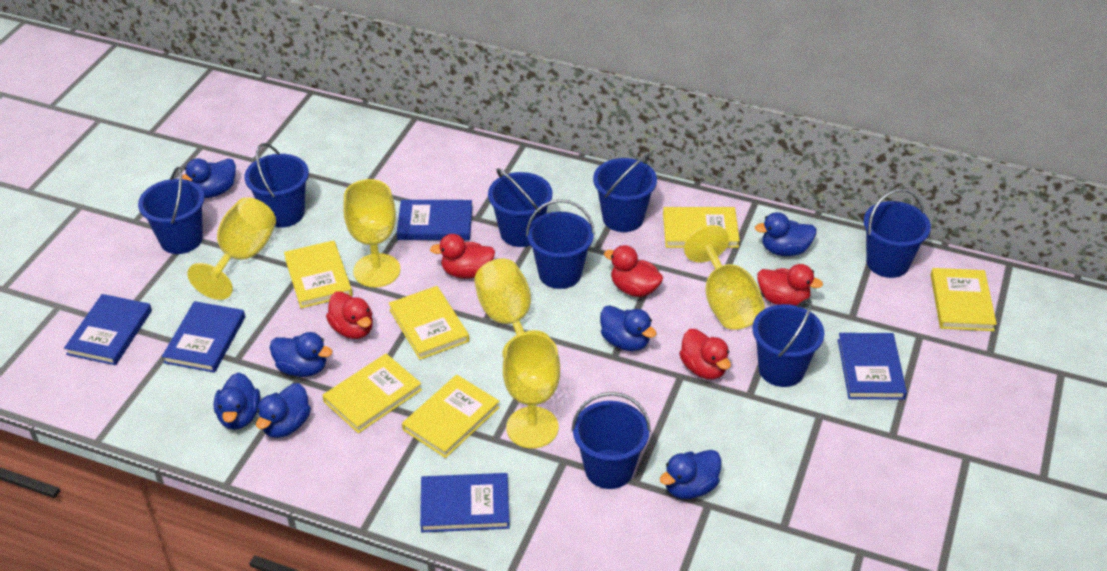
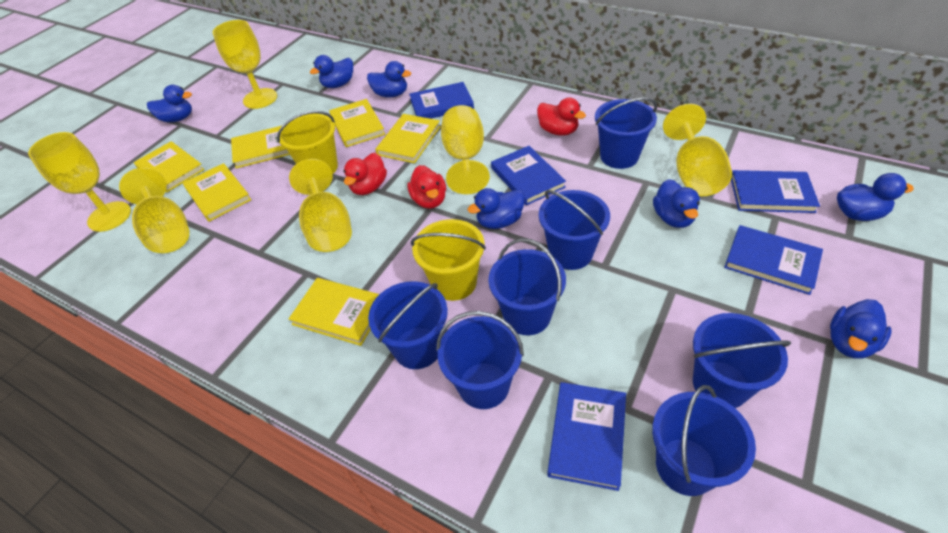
blue bucket: 8 -> 7
red duck: 5 -> 3
yellow bucket: 0 -> 2
yellow goblet: 5 -> 6

